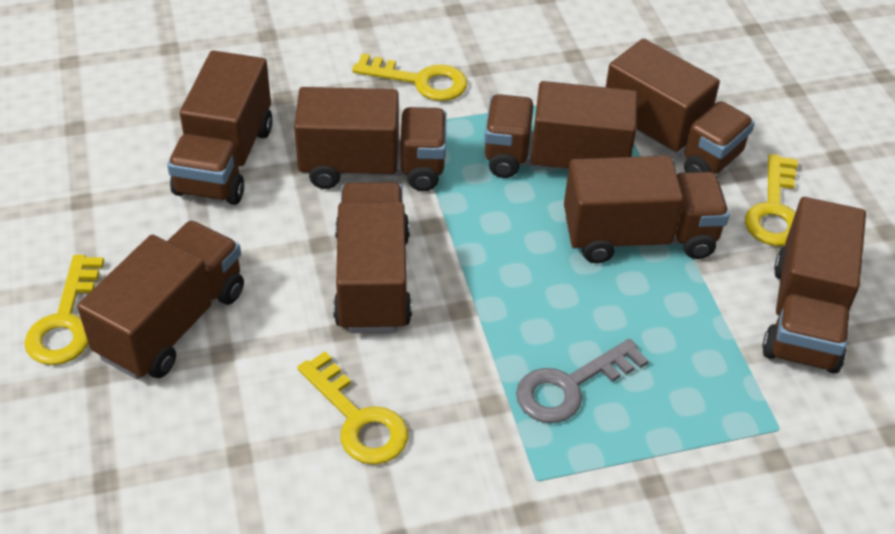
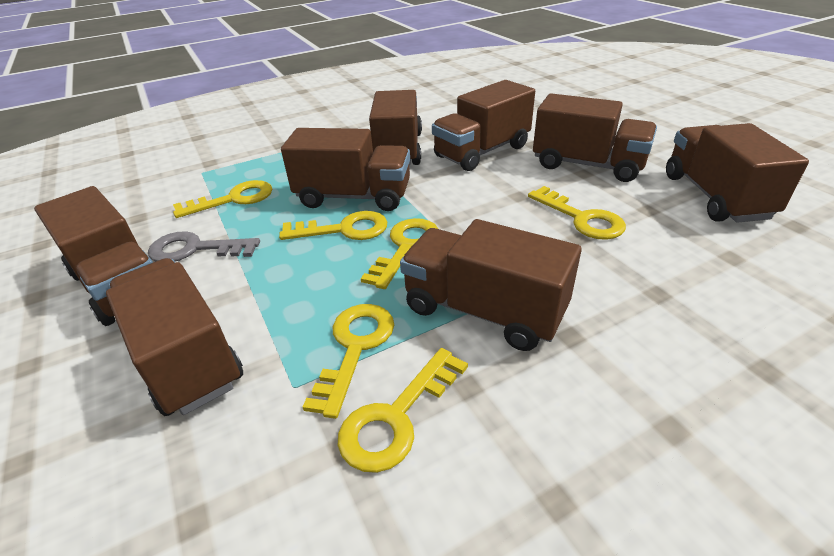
yellow key: 4 -> 6

